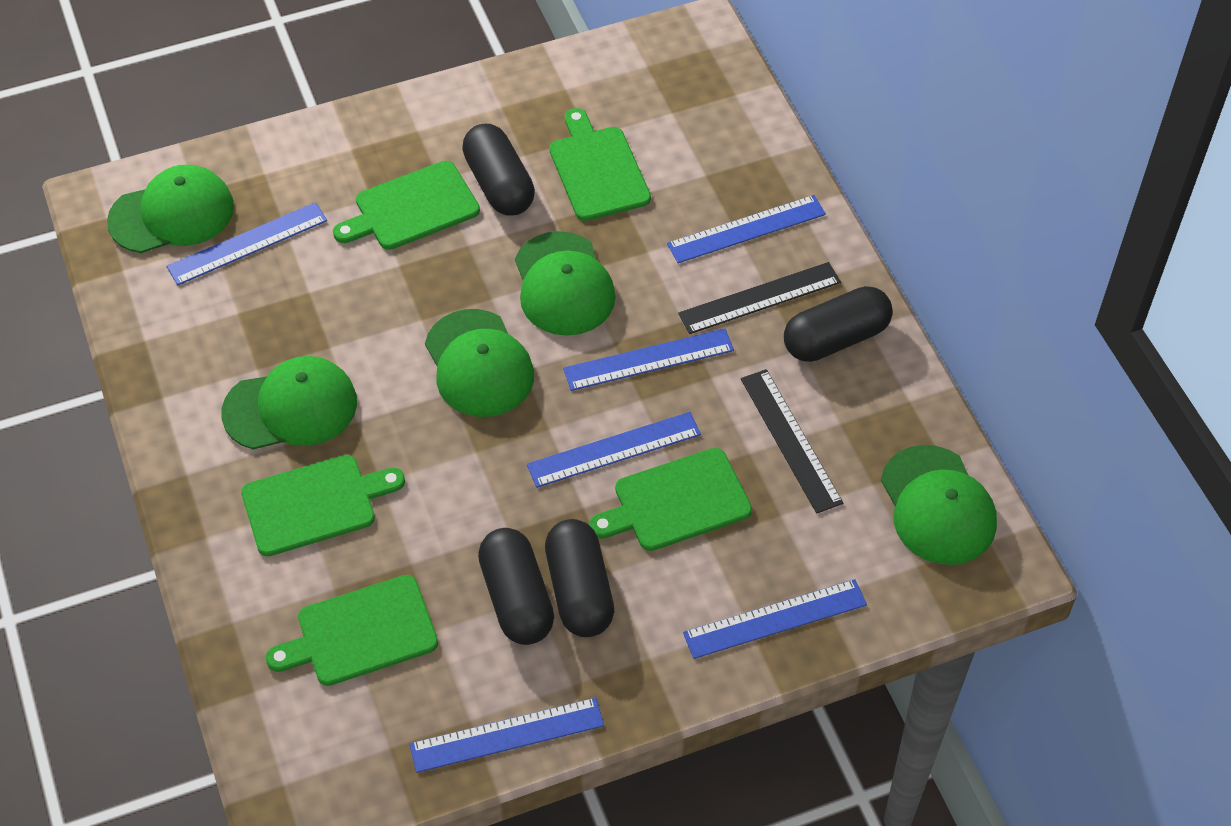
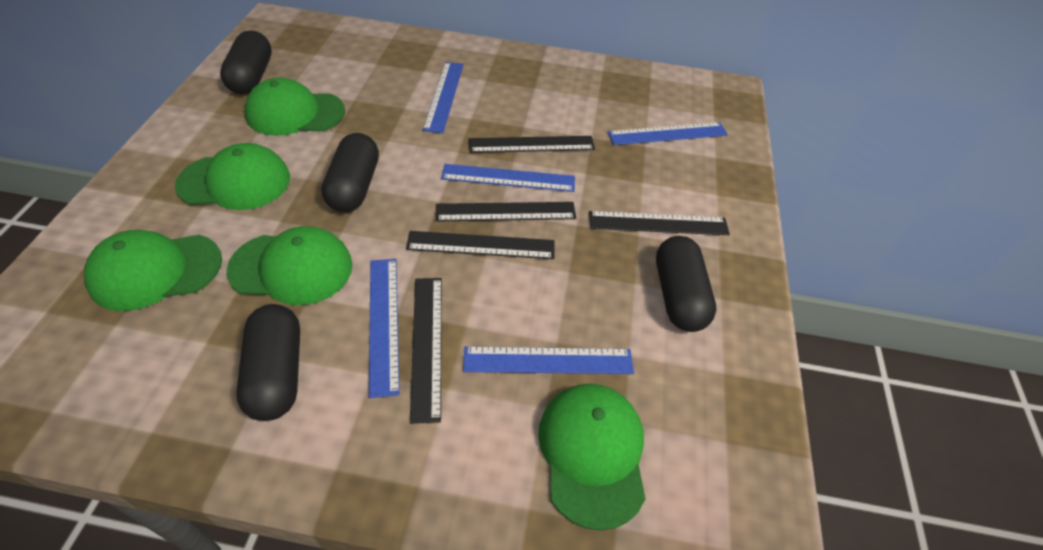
black ruler: 2 -> 5
blue ruler: 6 -> 5
green cutting board: 5 -> 0

